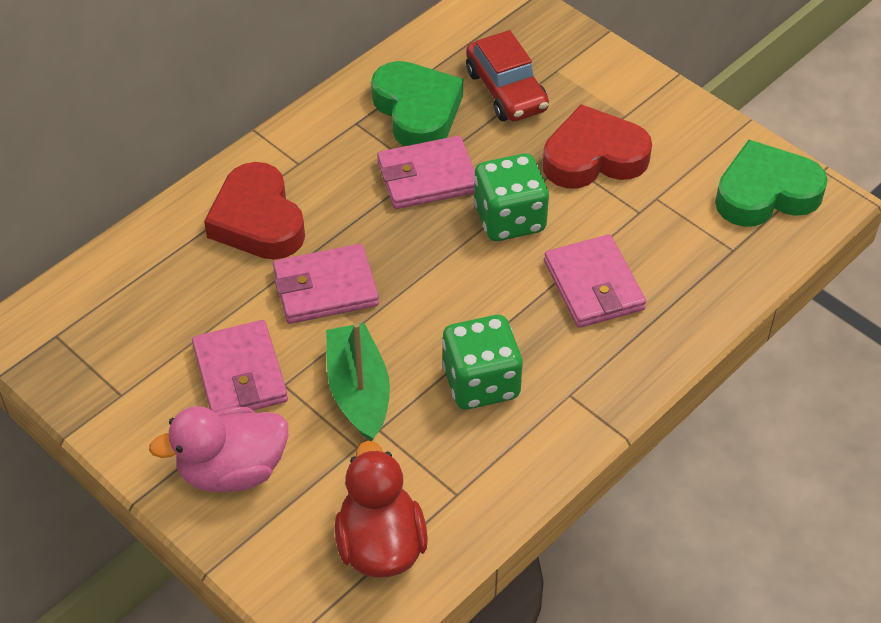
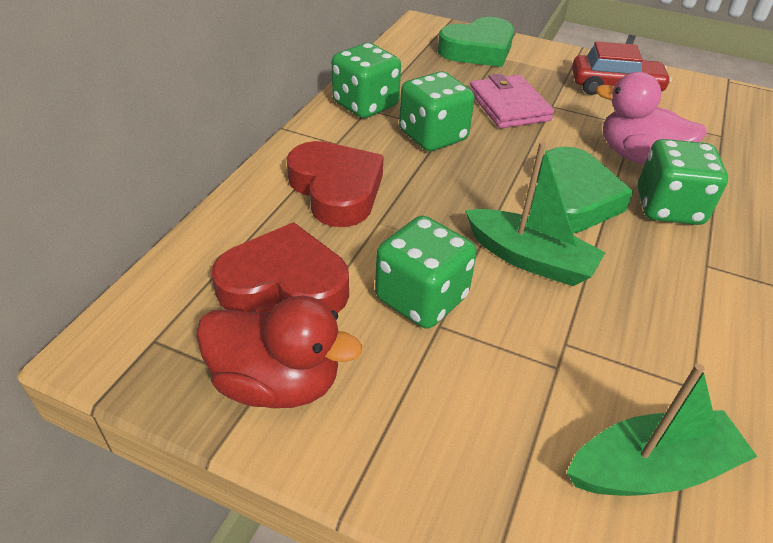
green boat: 1 -> 2
green dice: 2 -> 4
pink wallet: 4 -> 1

